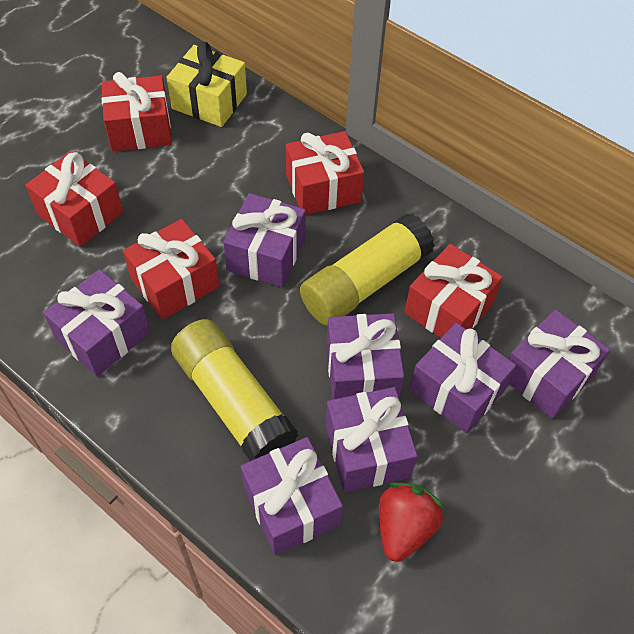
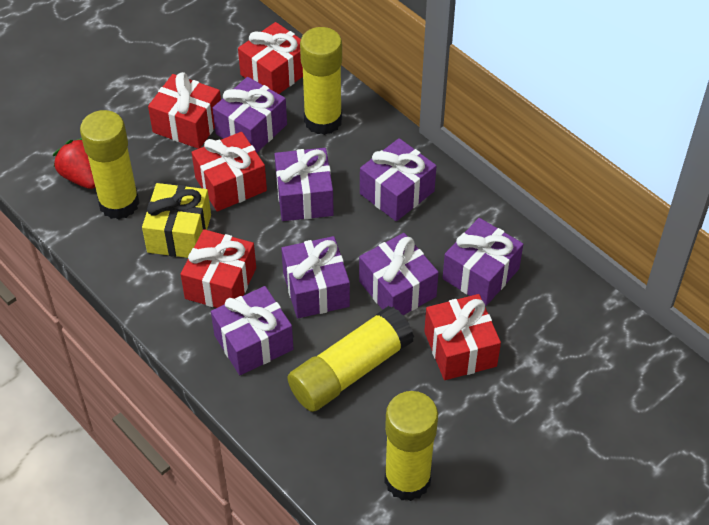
yellow glue stick: 2 -> 4

